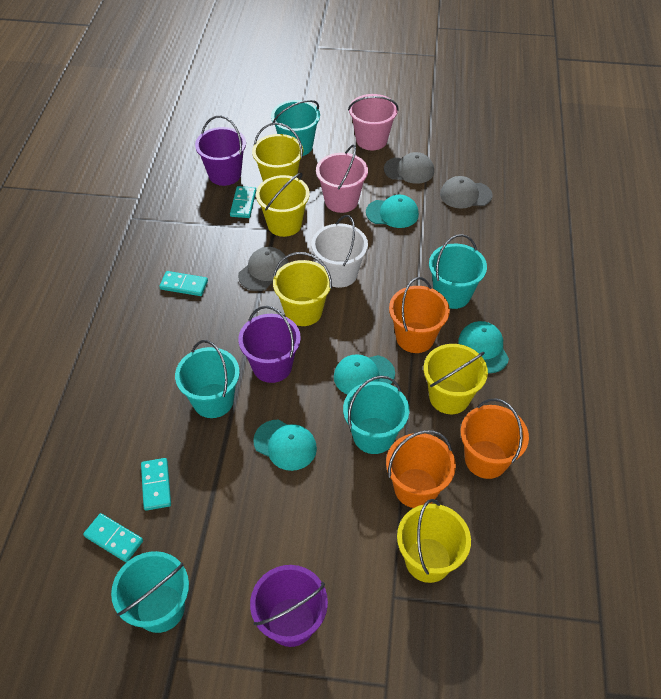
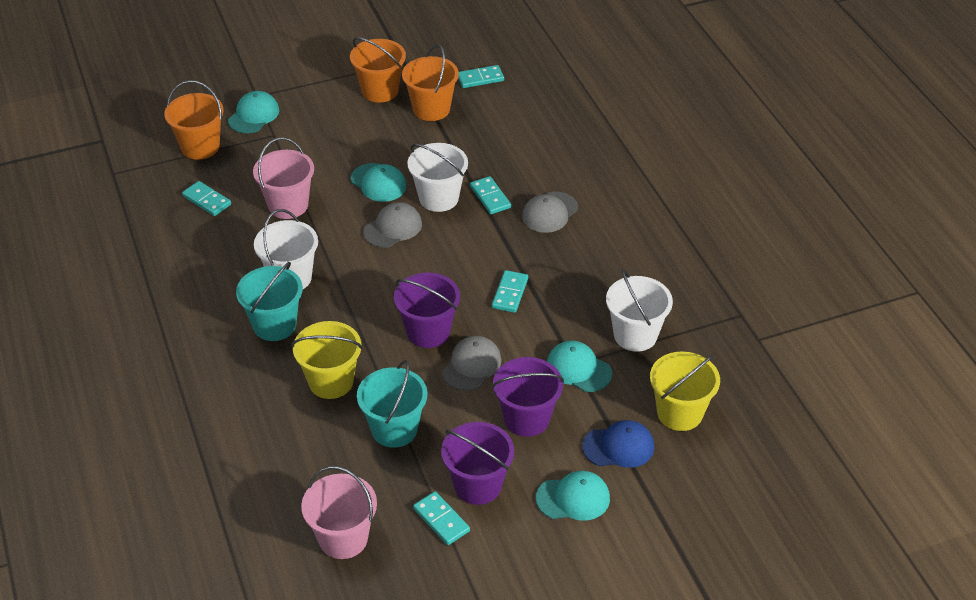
blue cap: 0 -> 1
turquoise bucket: 5 -> 2
turquoise domino: 4 -> 5
white bucket: 1 -> 3
yellow bucket: 5 -> 2

